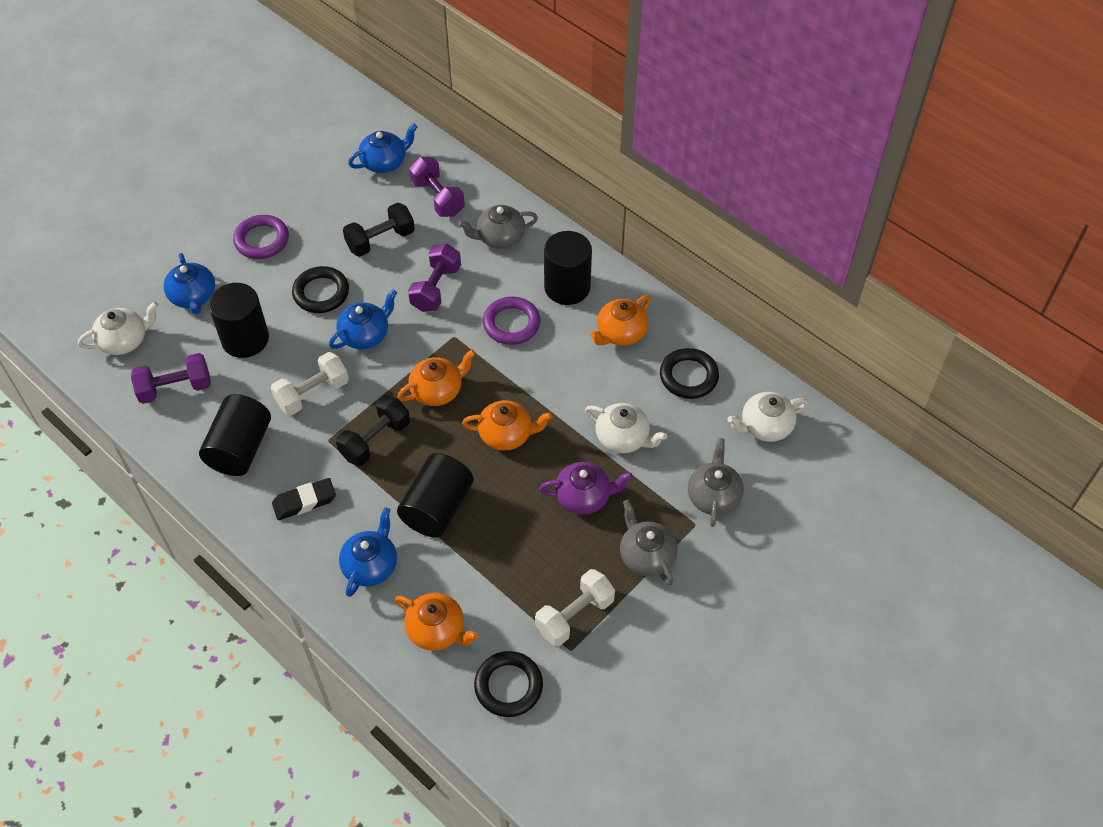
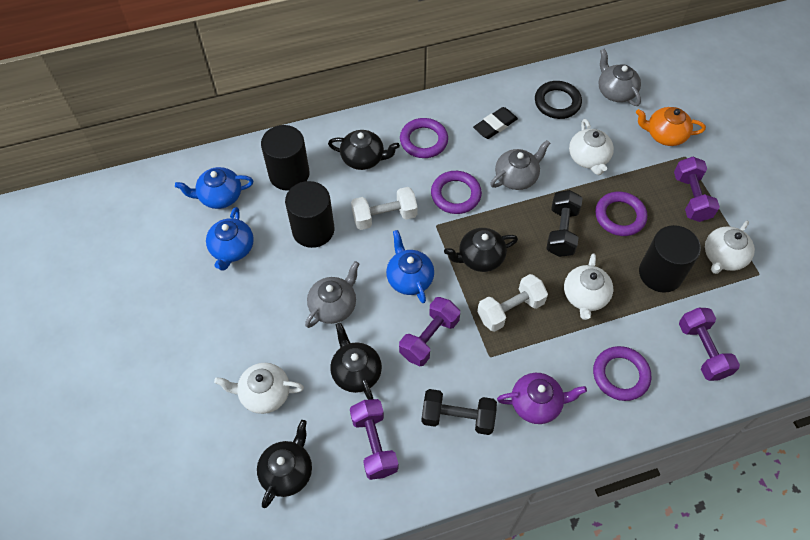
black cylinder: 4 -> 3
black ring: 3 -> 1
black teapot: 0 -> 4
blue teapot: 4 -> 3
orange teapot: 4 -> 1
purple dumbbell: 3 -> 4
purple ring: 2 -> 4
white teapot: 3 -> 4

